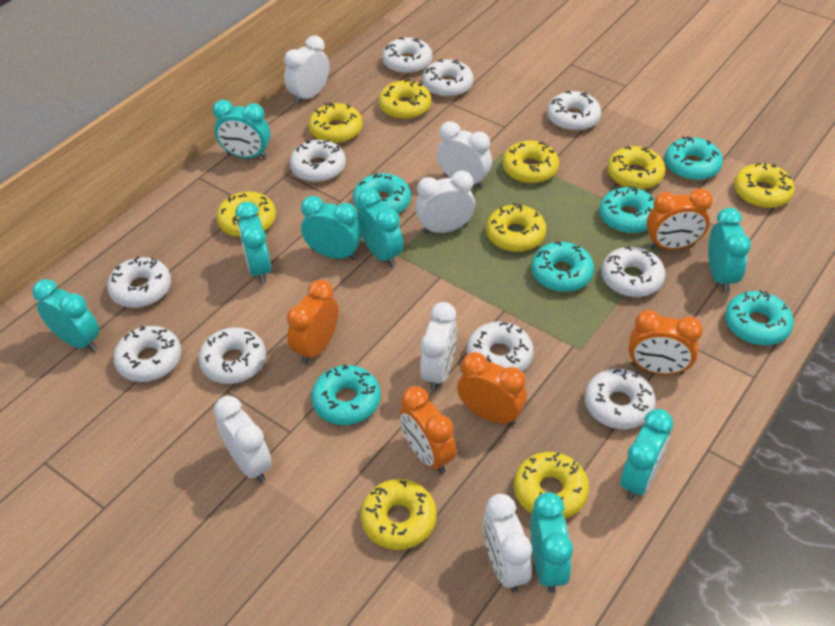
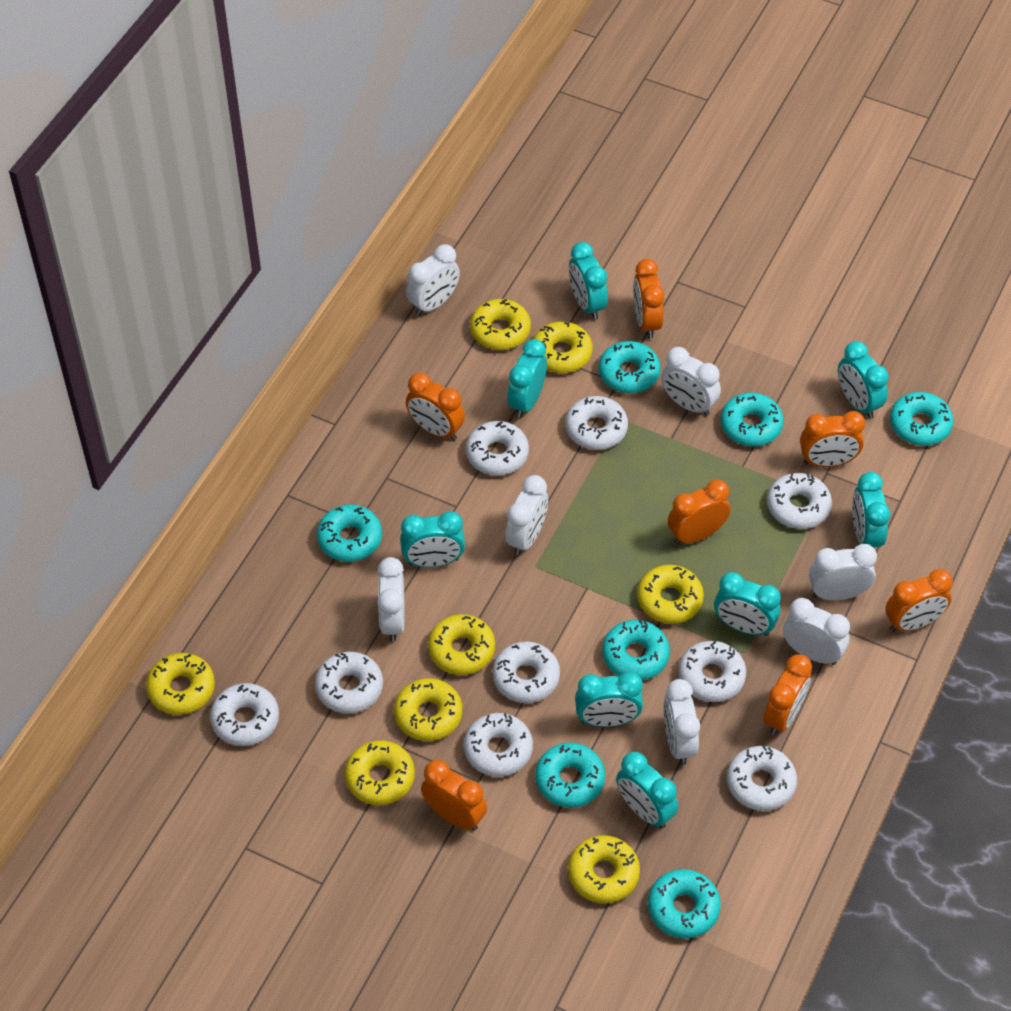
orange clock: 5 -> 7
turquoise donut: 6 -> 7
white clock: 6 -> 7
white donut: 10 -> 9
yellow donut: 9 -> 8

